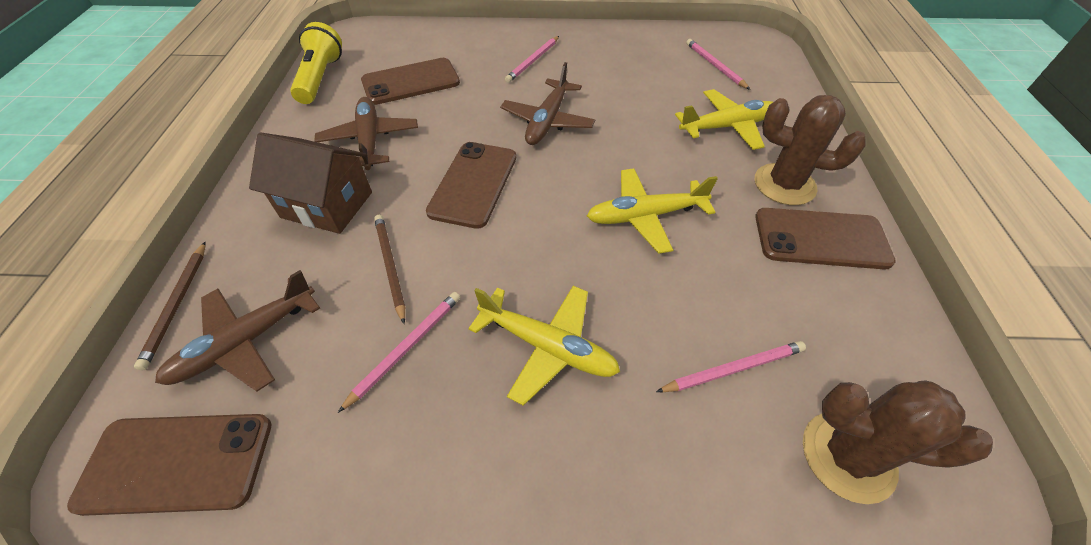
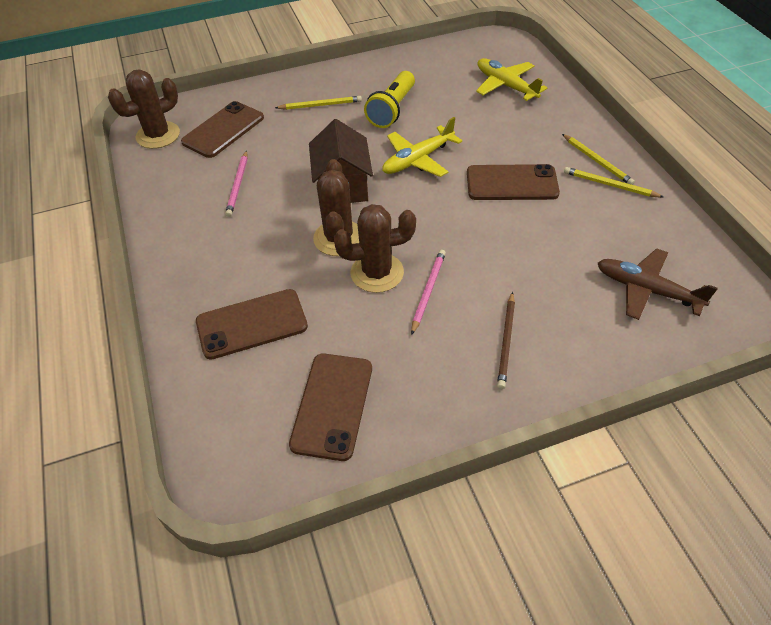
brown cactus: 2 -> 3
brown pencil: 2 -> 1
brown plane: 3 -> 1
pink pencil: 4 -> 2
yellow pencil: 0 -> 3
yellow plane: 3 -> 2

